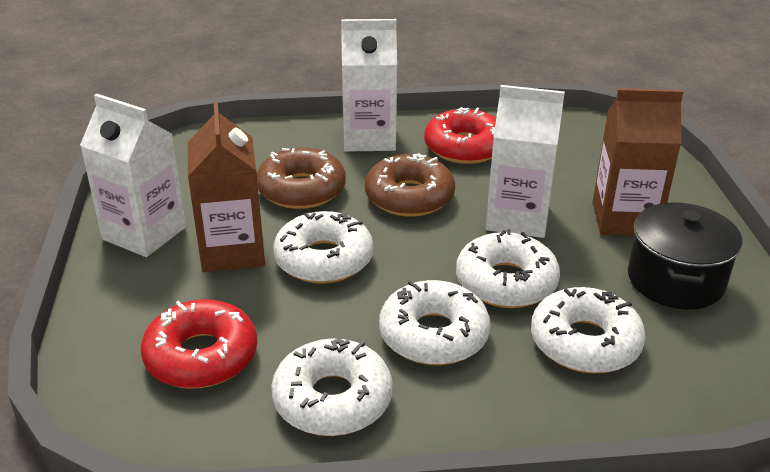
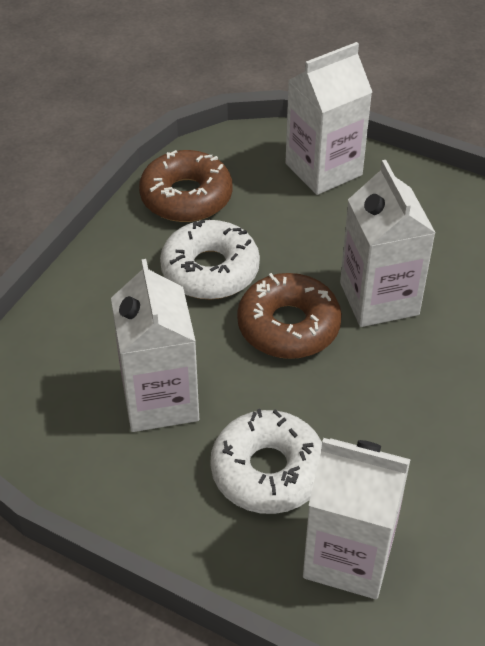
black pot: 1 -> 0
brown carton: 2 -> 0
red donut: 2 -> 0
white carton: 3 -> 4
white donut: 5 -> 2

